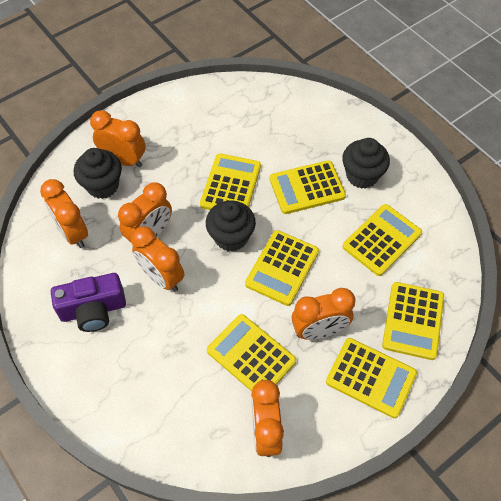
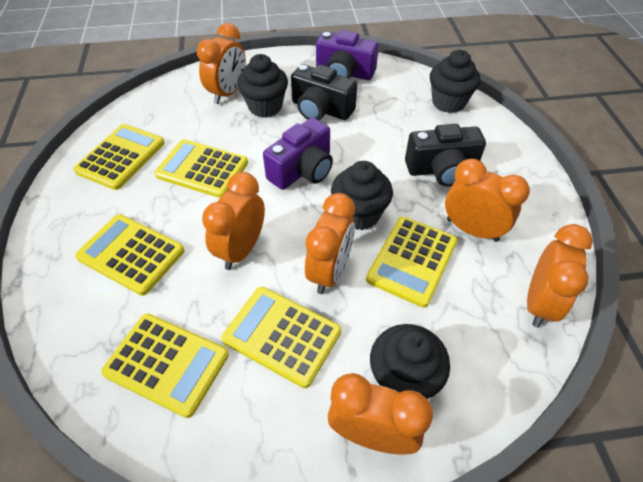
black camera: 0 -> 2
black cupcake: 3 -> 4
purple camera: 1 -> 2
yellow calculator: 7 -> 6

